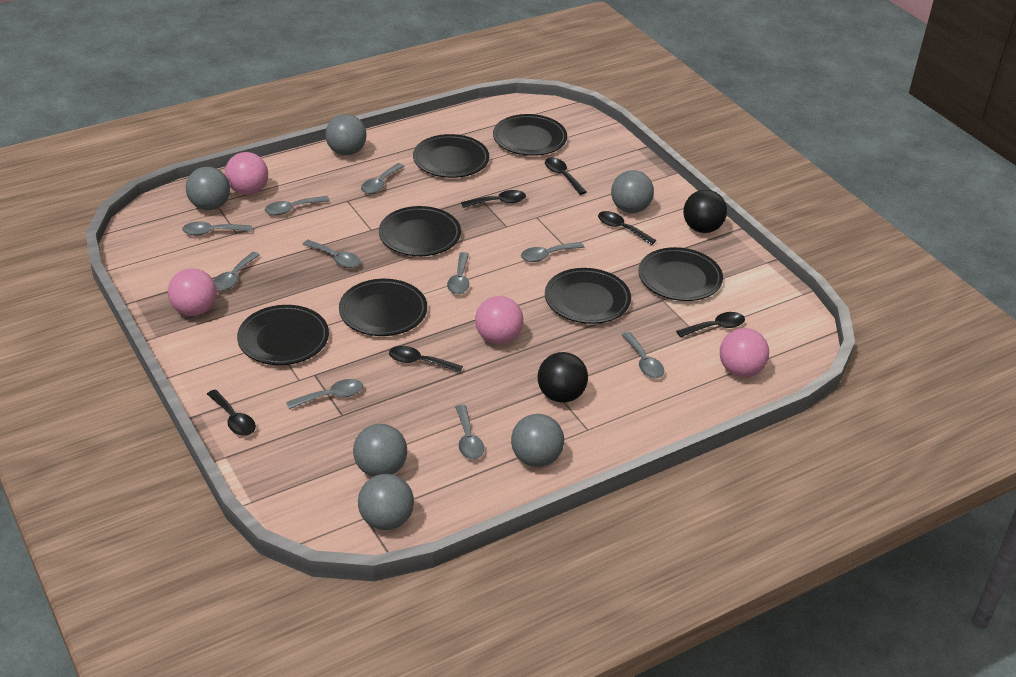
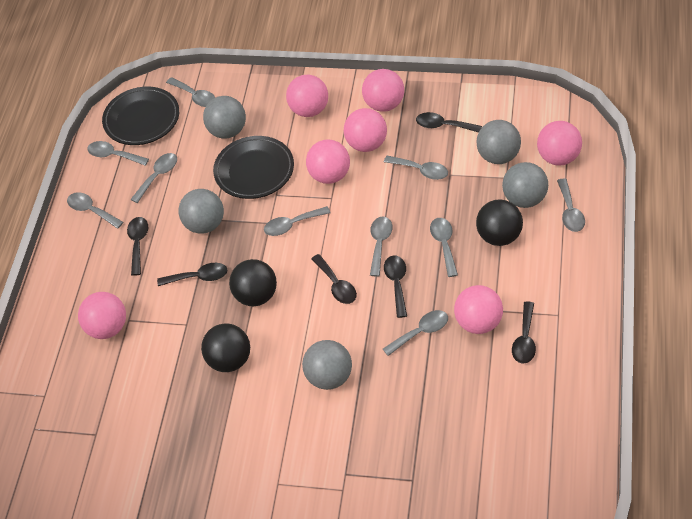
black ball: 2 -> 3
black plate: 7 -> 2
grey ball: 6 -> 5
pink ball: 4 -> 7

